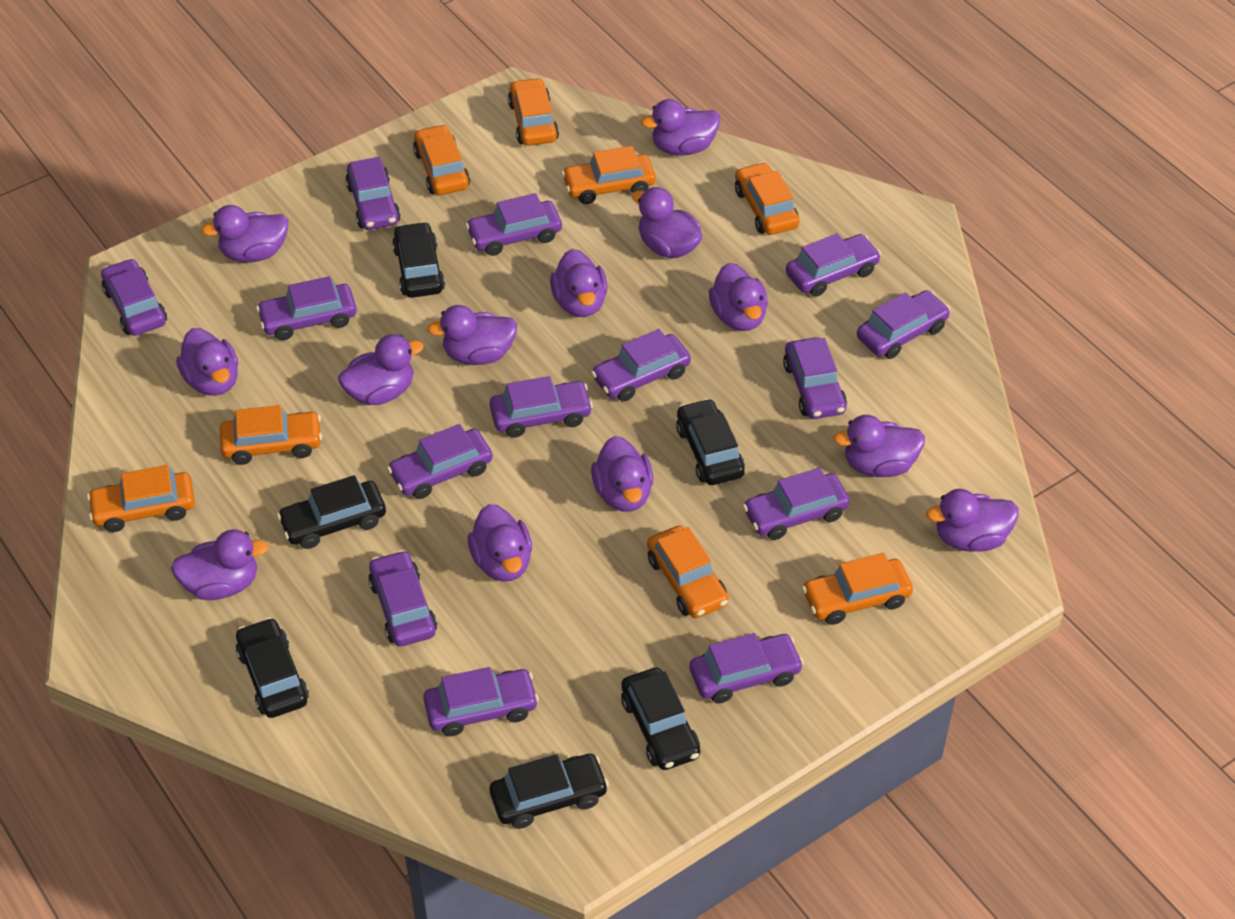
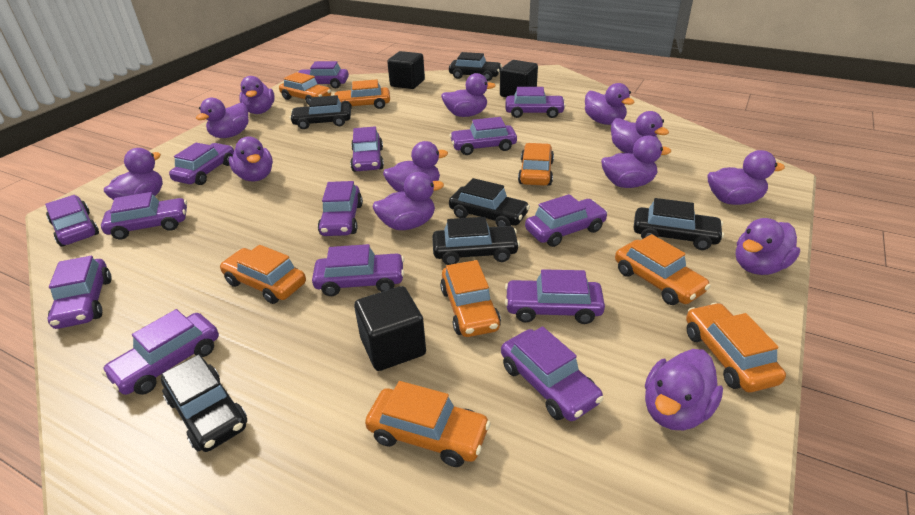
black cube: 0 -> 3

